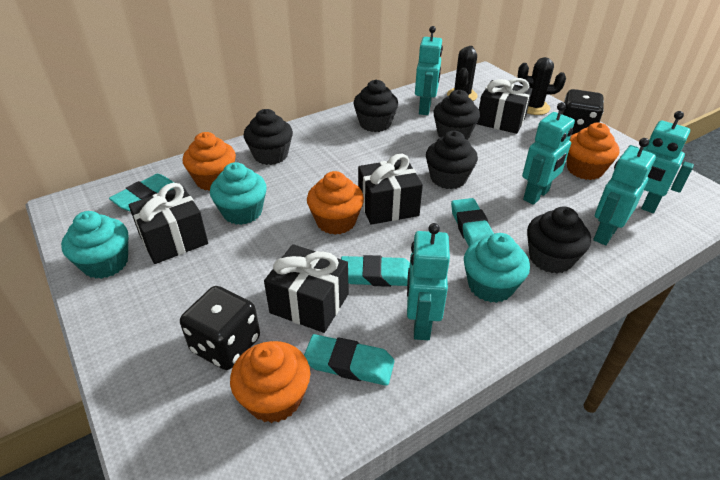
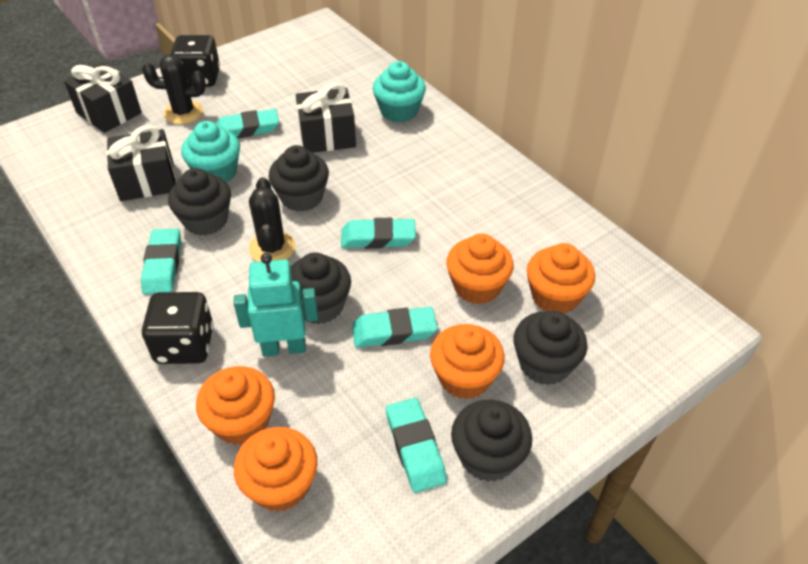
black gift: 4 -> 3
orange cupcake: 4 -> 5
turquoise cupcake: 3 -> 2
turquoise eraser: 4 -> 5
turquoise robot: 5 -> 1

